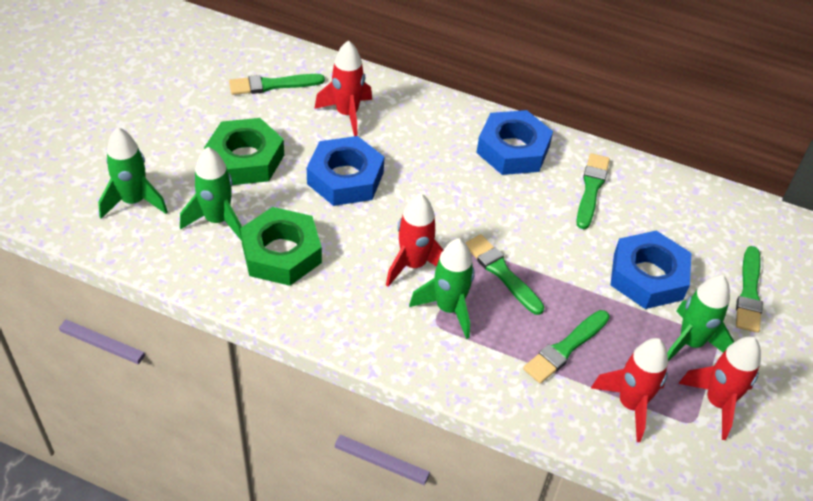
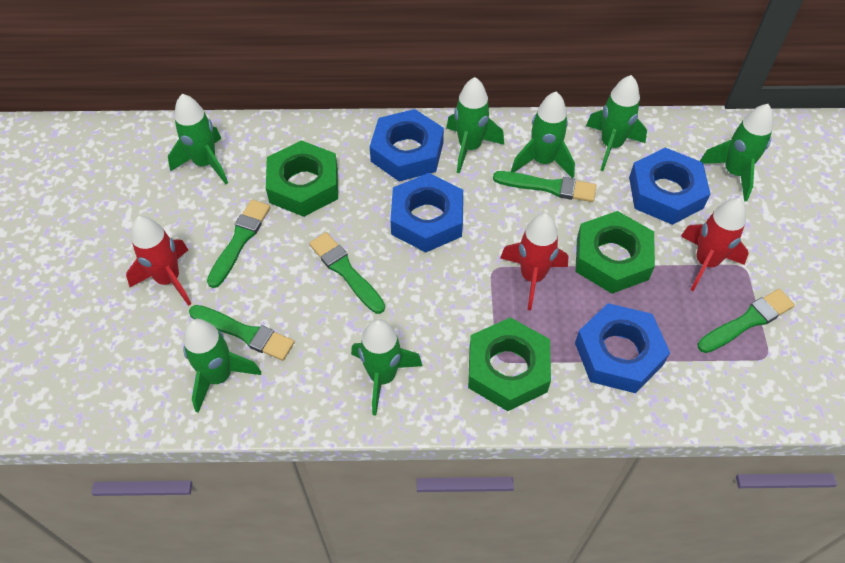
blue nut: 3 -> 4
green nut: 2 -> 3
green rocket: 4 -> 7
red rocket: 4 -> 3

